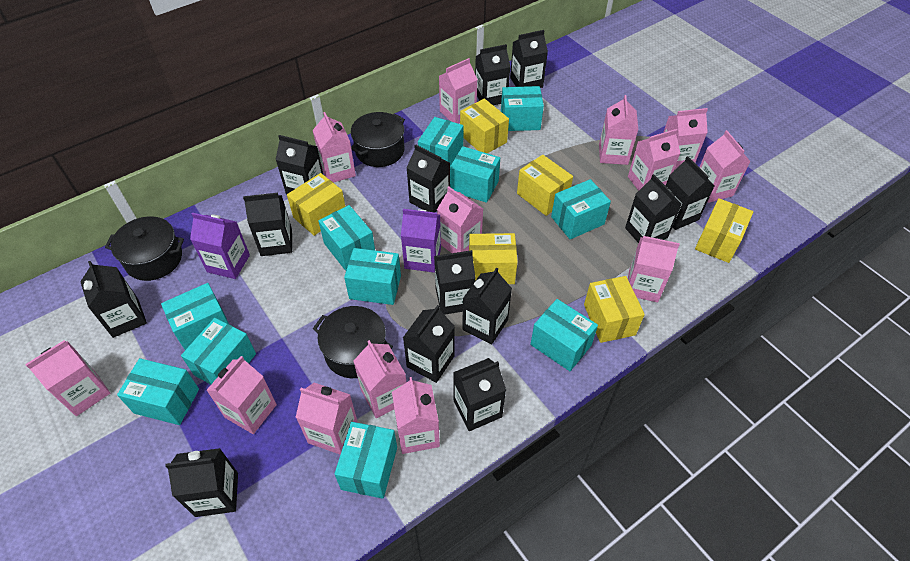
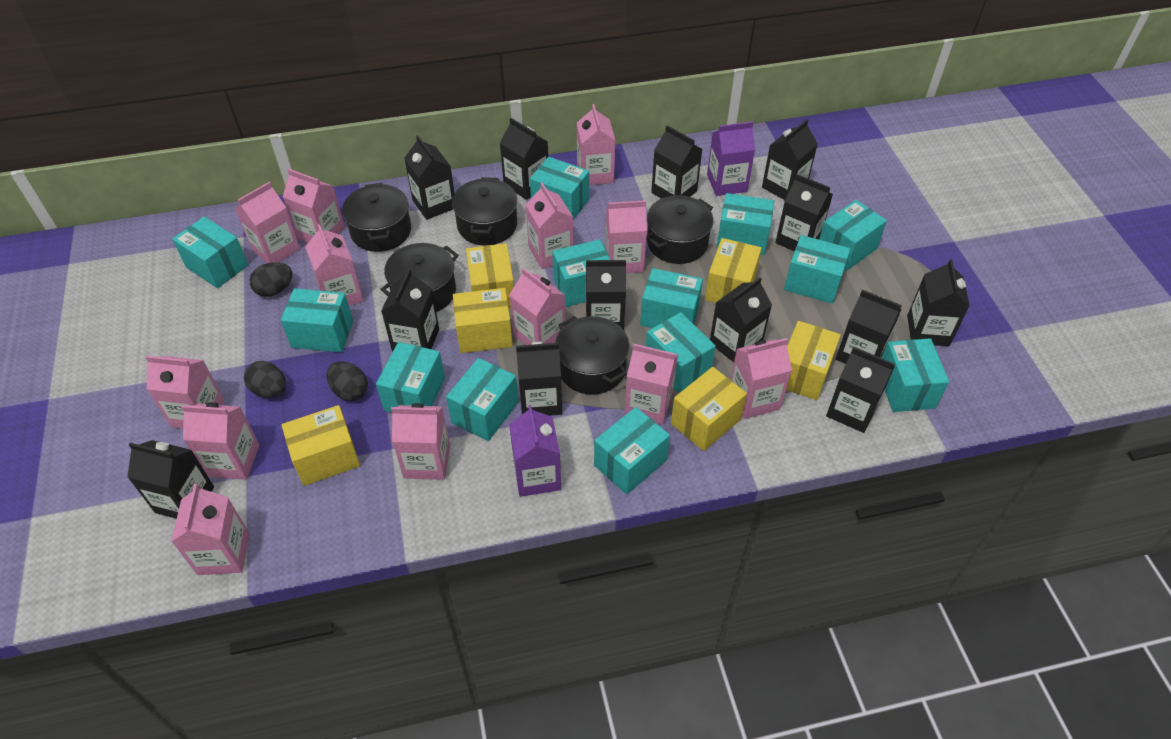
black egg: 0 -> 3
black pot: 3 -> 5
turquoise box: 11 -> 13

